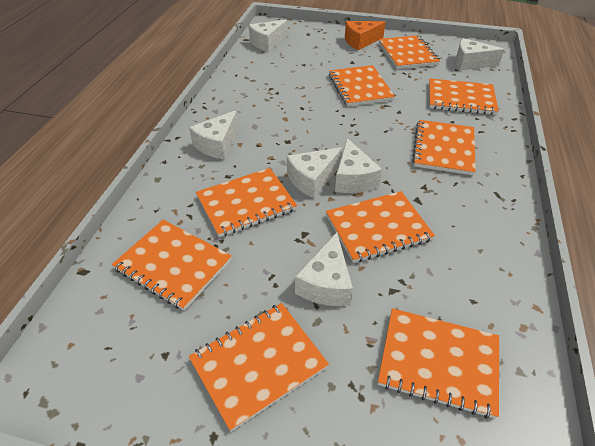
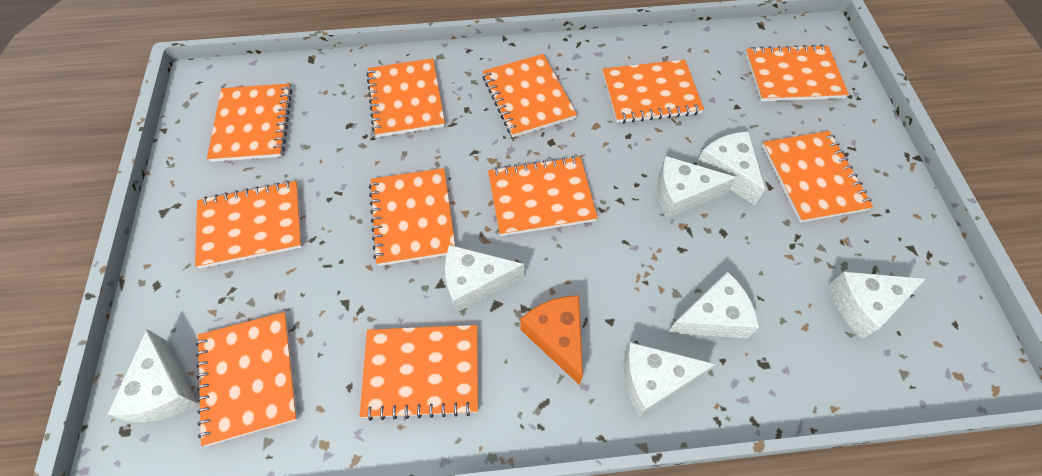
orange notebook: 9 -> 11
white cheese: 6 -> 7

